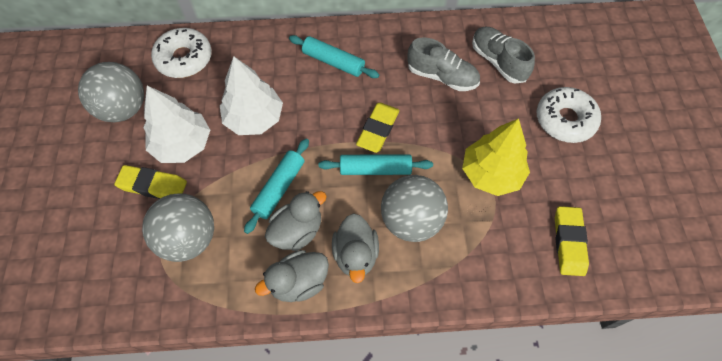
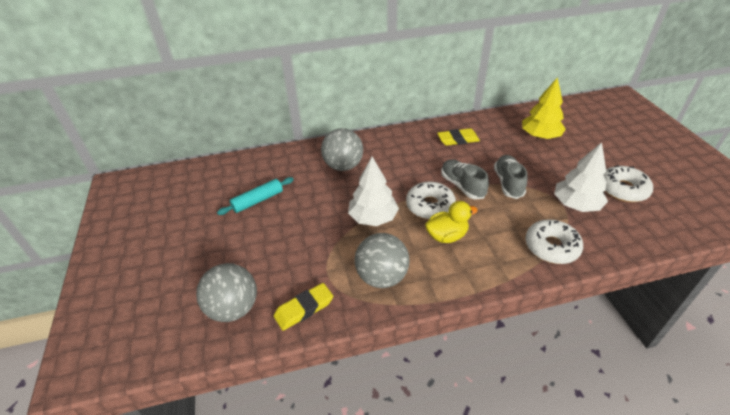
grey duck: 3 -> 0
turquoise rolling pin: 3 -> 1
white donut: 2 -> 3
yellow duck: 0 -> 1
yellow eraser: 3 -> 2

